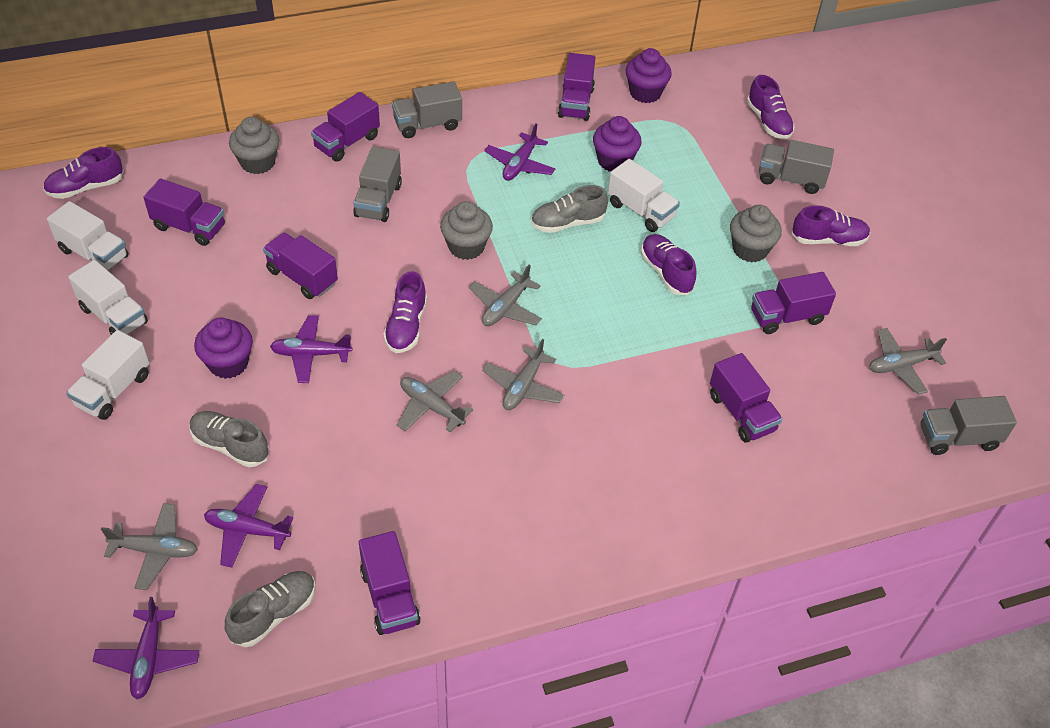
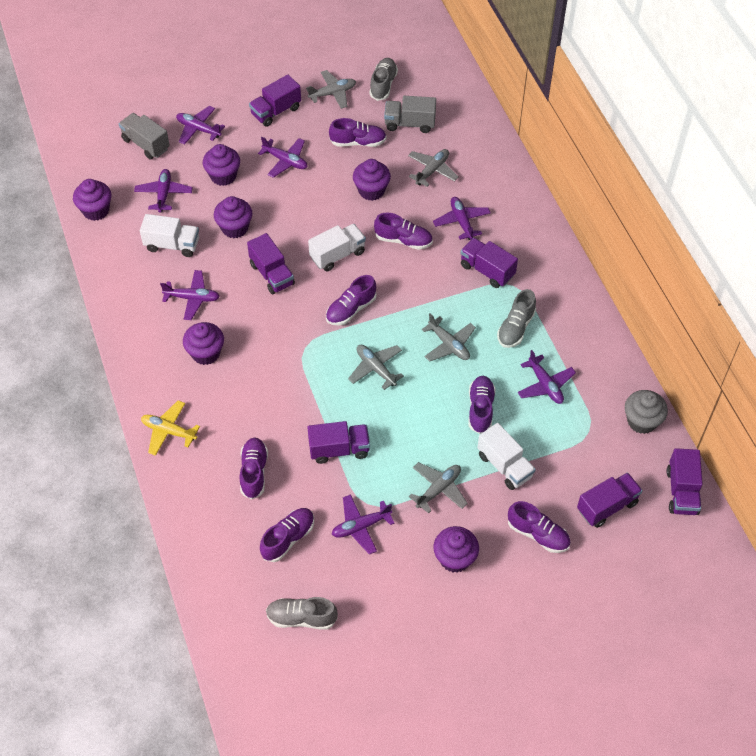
grey cupcake: 3 -> 1
grey truck: 4 -> 2
purple cupcake: 3 -> 6
purple plane: 4 -> 7
purple shoe: 5 -> 7
purple truck: 7 -> 6
white truck: 4 -> 3
yellow plane: 0 -> 1

